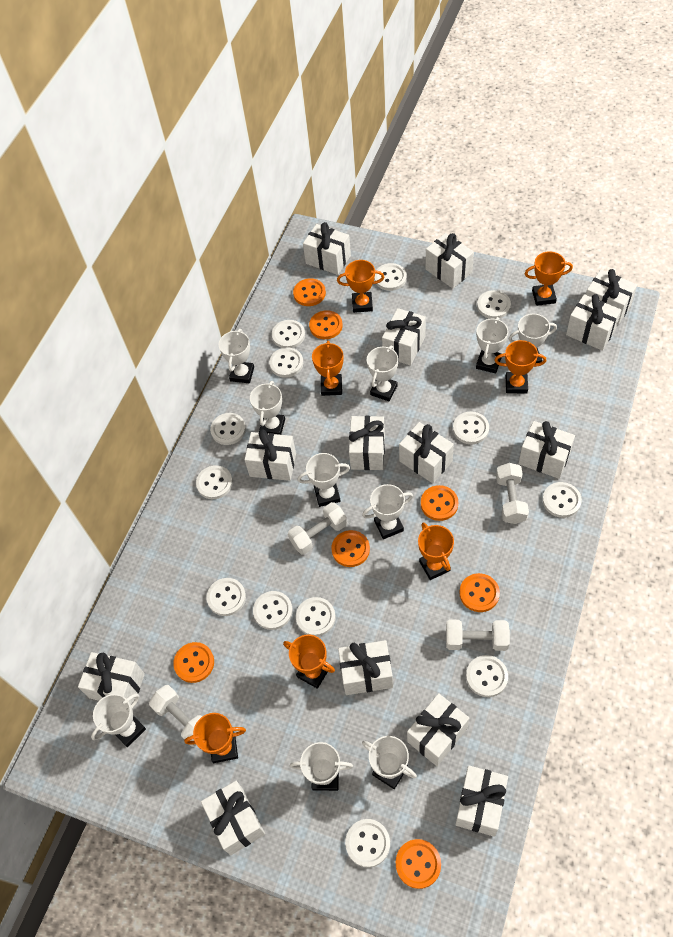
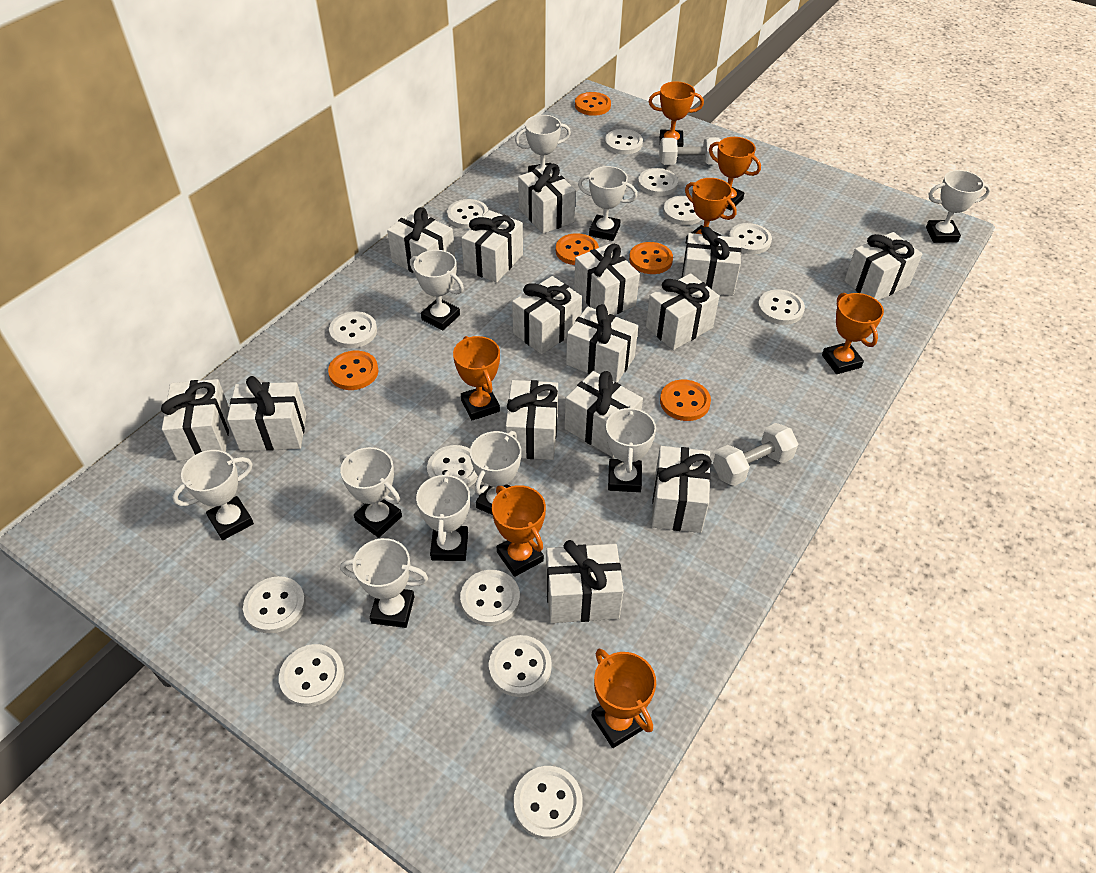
orange button: 7 -> 5
white dumbbell: 4 -> 2
white gift: 14 -> 15

